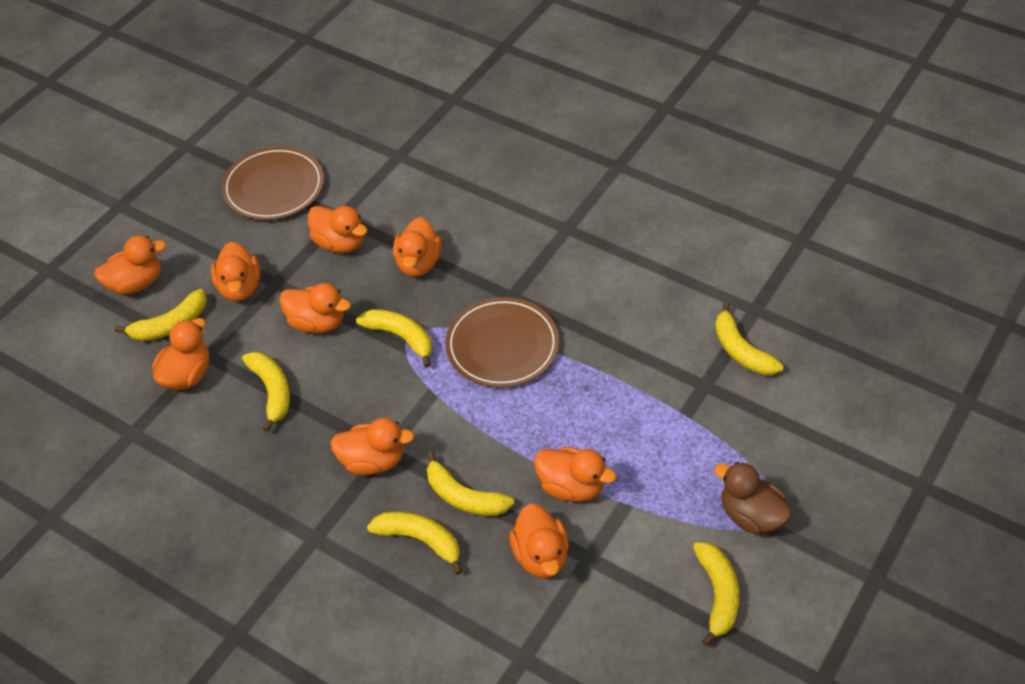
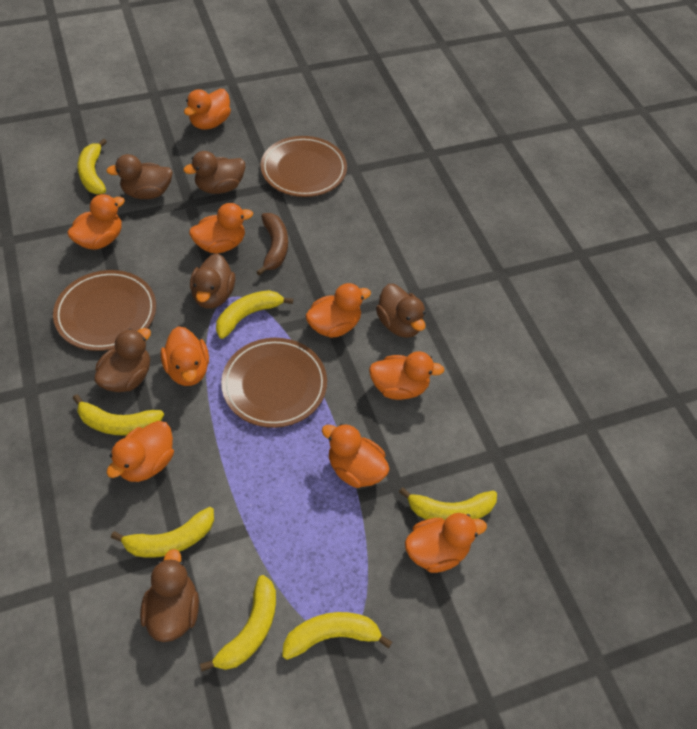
brown banana: 0 -> 1
brown duck: 1 -> 6
brown plate: 2 -> 3

